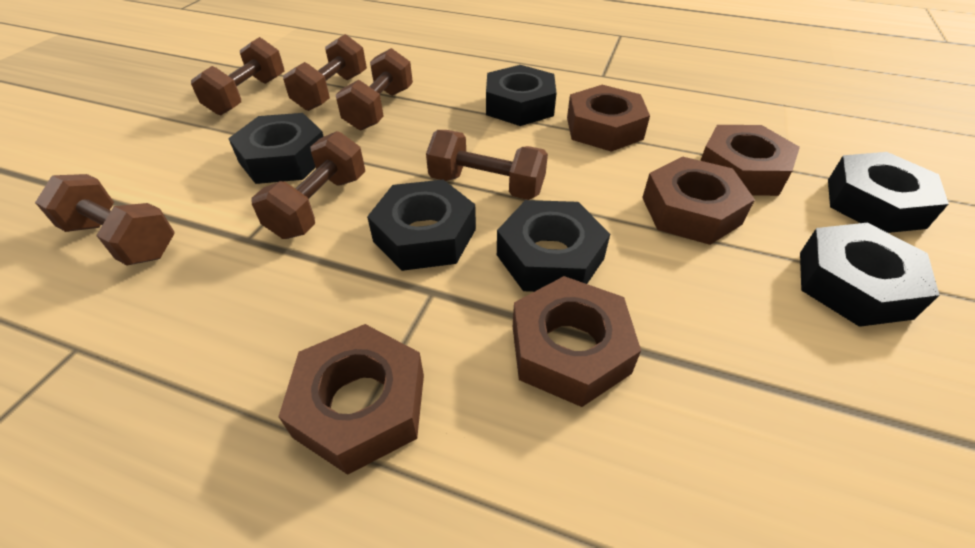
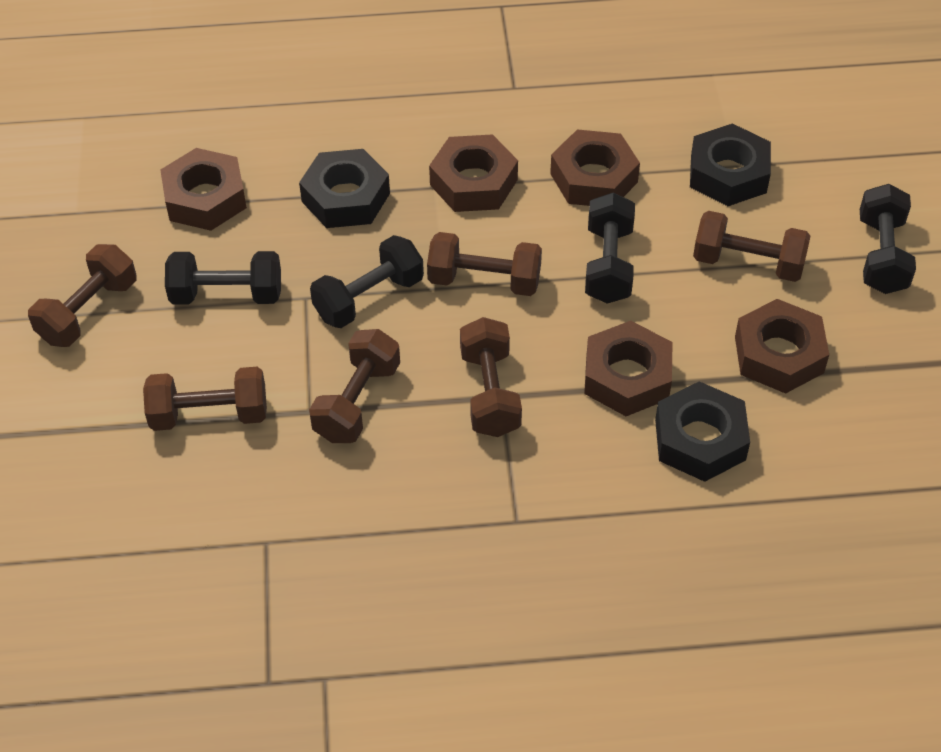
black dumbbell: 0 -> 4
black nut: 6 -> 3

